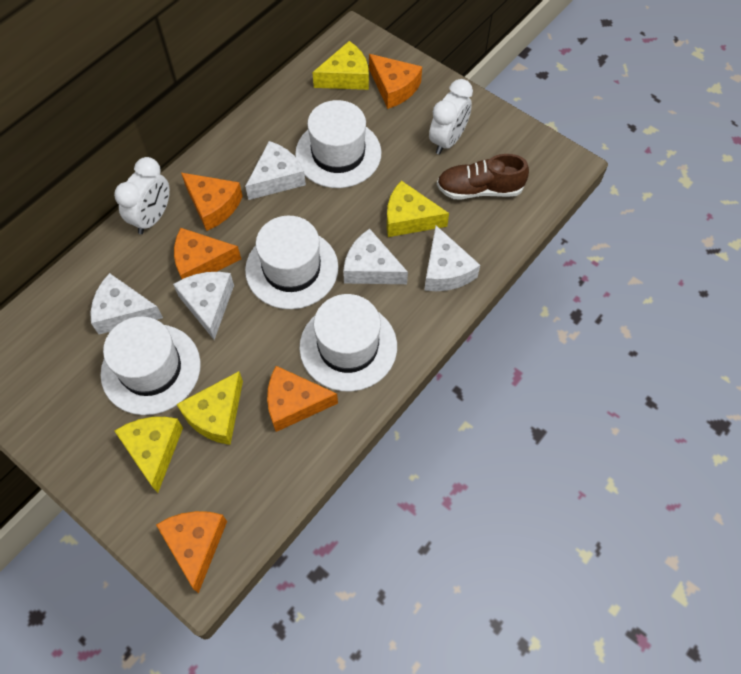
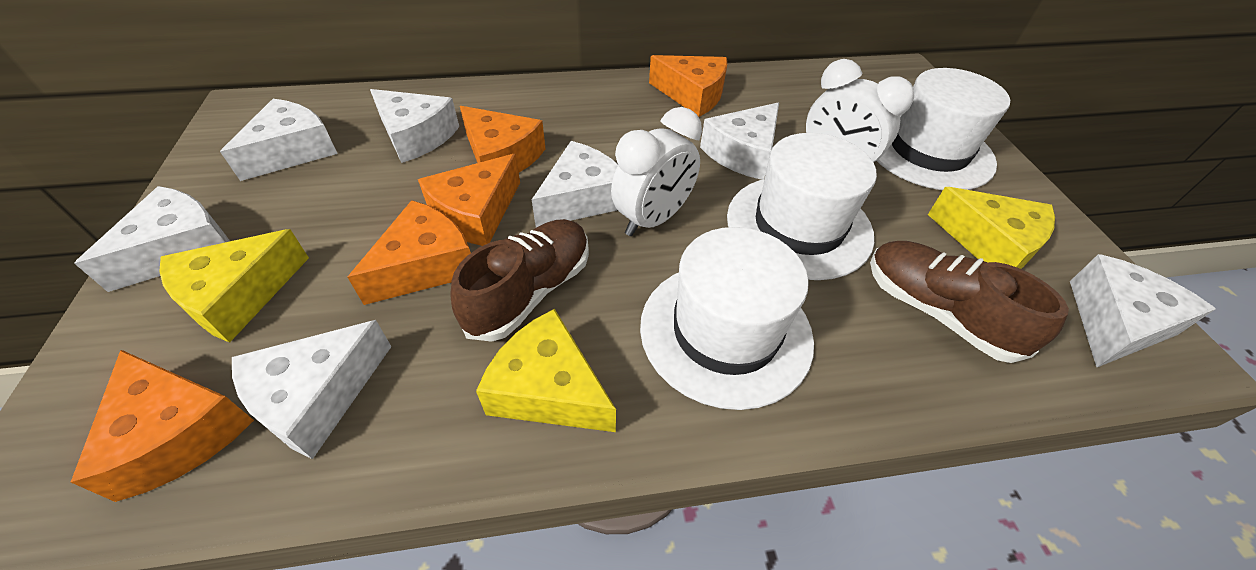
brown shoe: 1 -> 2
white cheese: 5 -> 7
white hat: 4 -> 3
yellow cheese: 4 -> 3

